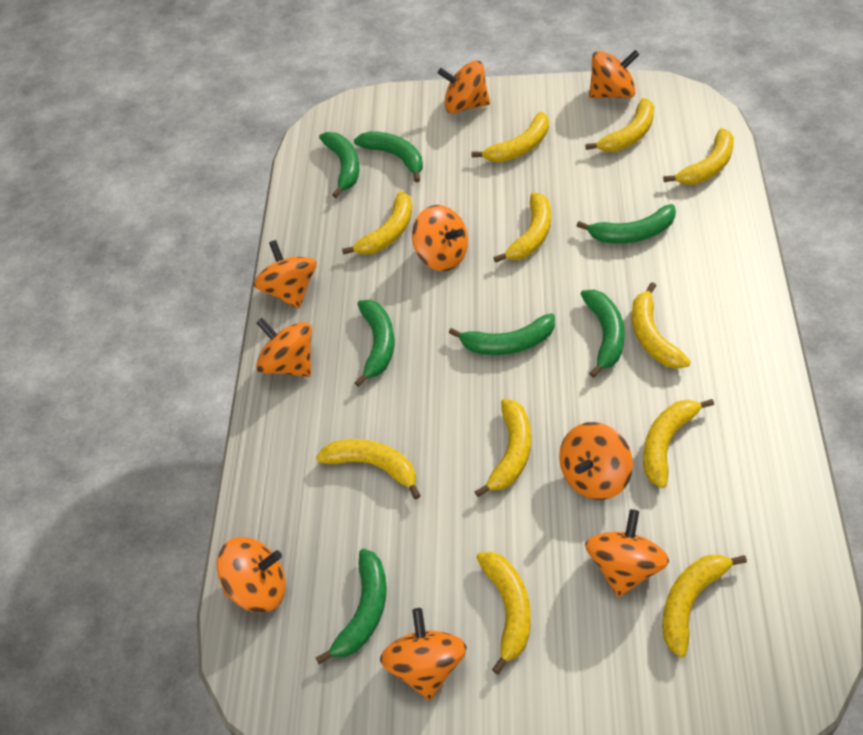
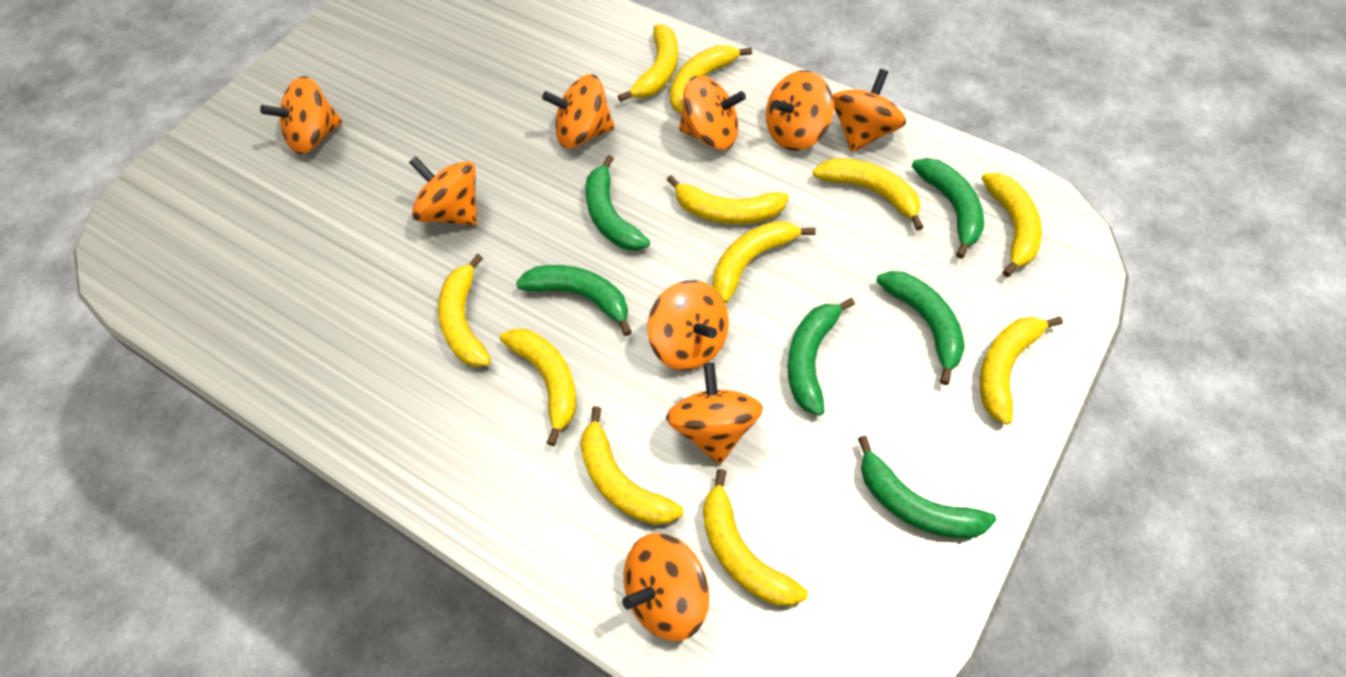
green banana: 7 -> 6

